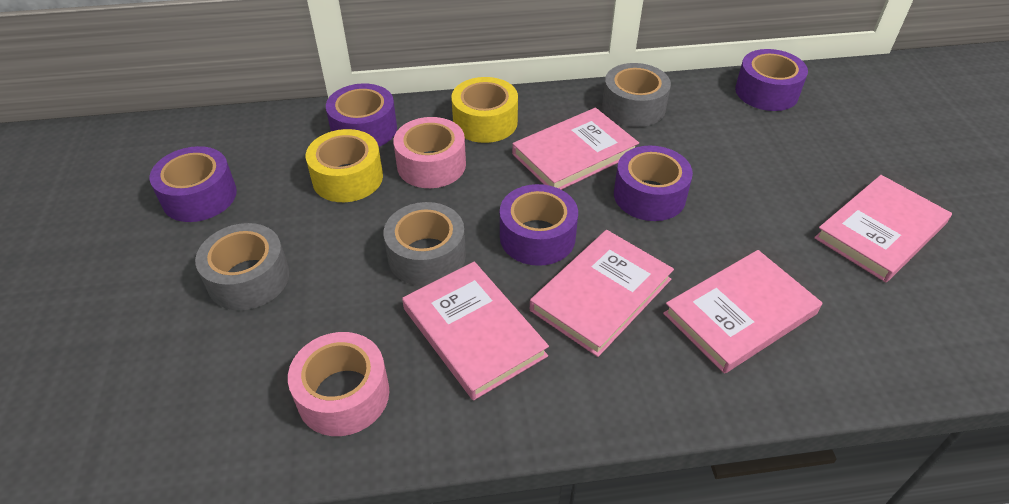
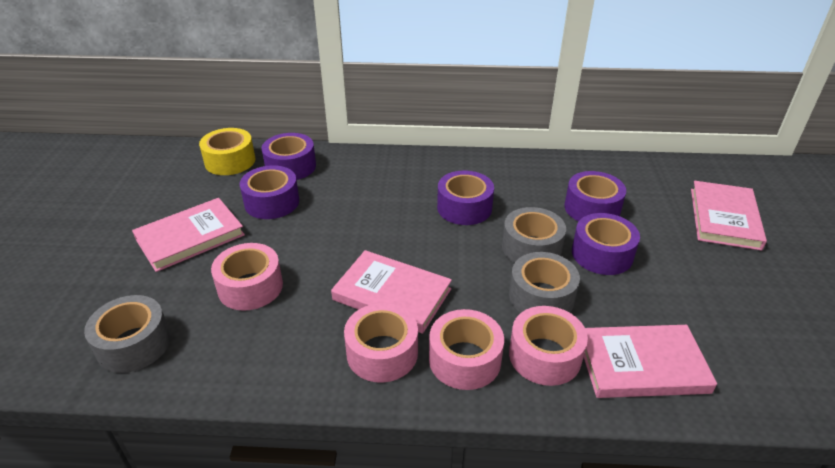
pink book: 5 -> 4
pink tape: 2 -> 4
yellow tape: 2 -> 1

